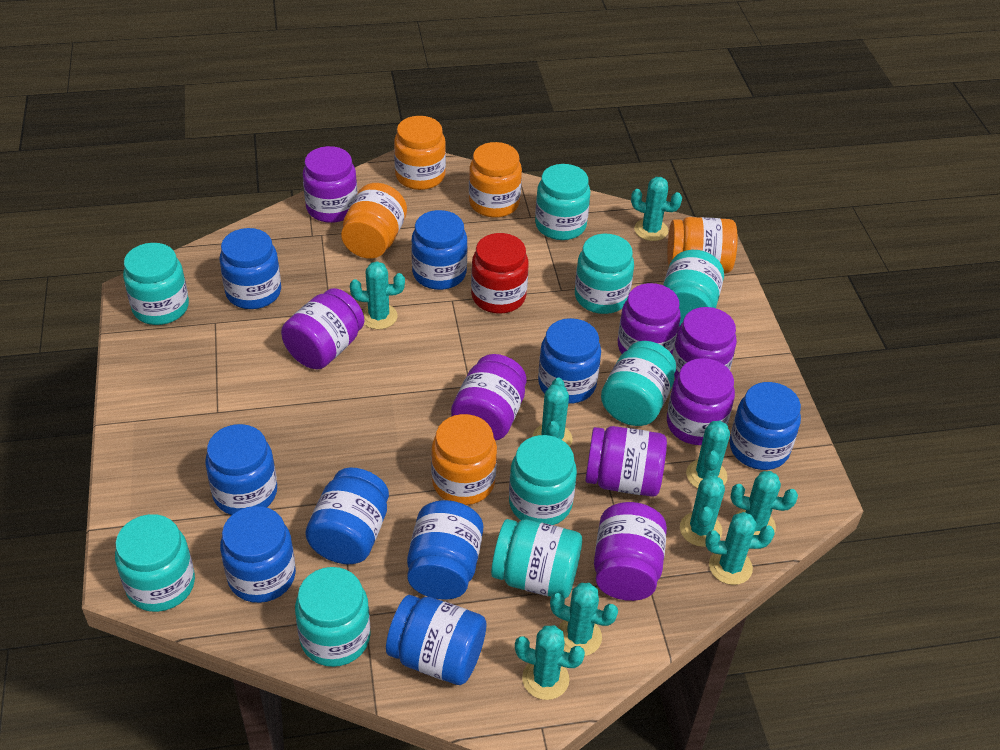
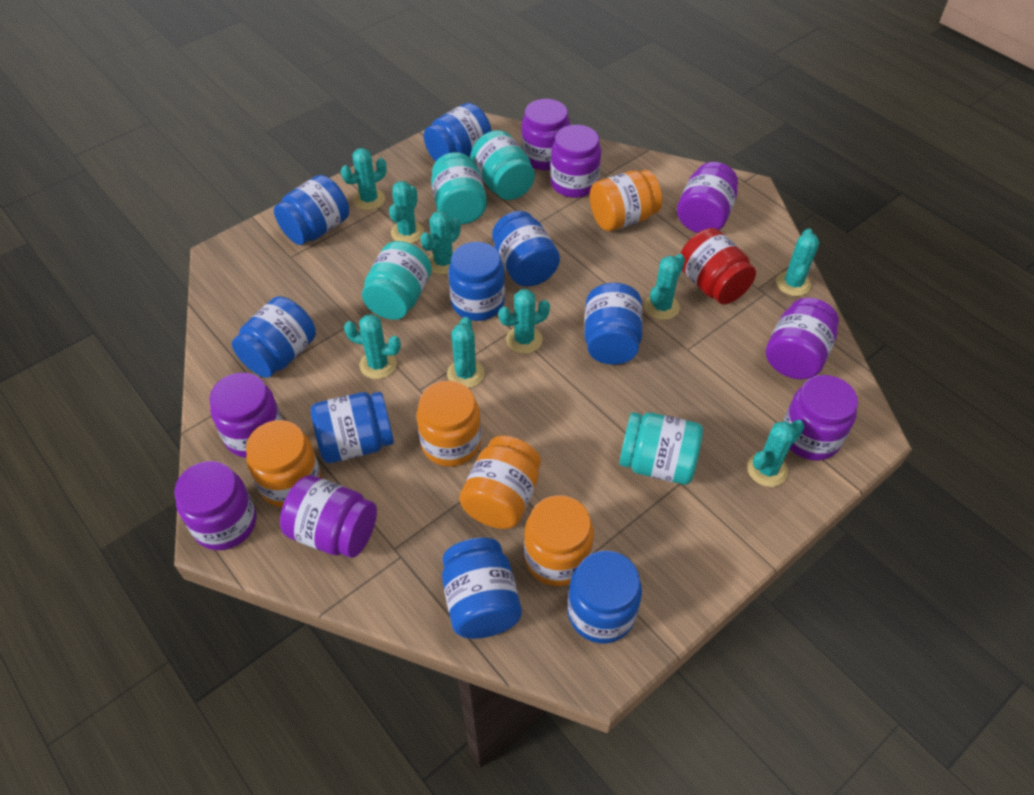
turquoise jar: 9 -> 4

